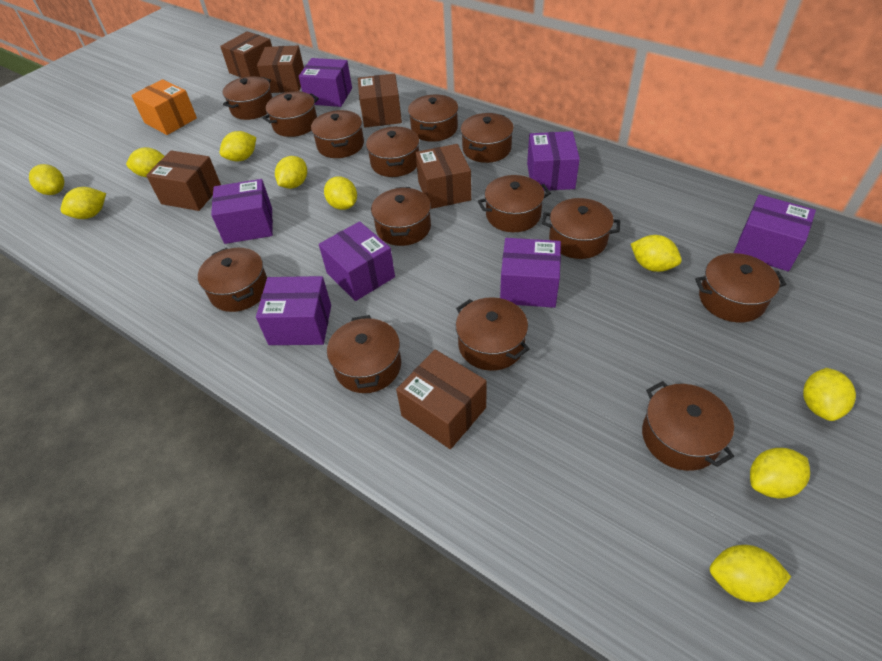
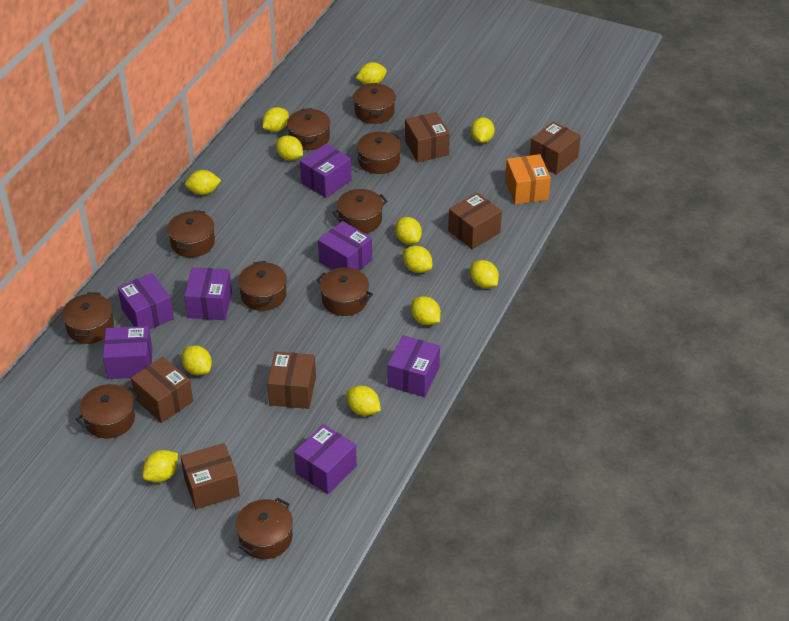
brown pot: 14 -> 10
yellow lemon: 10 -> 12

